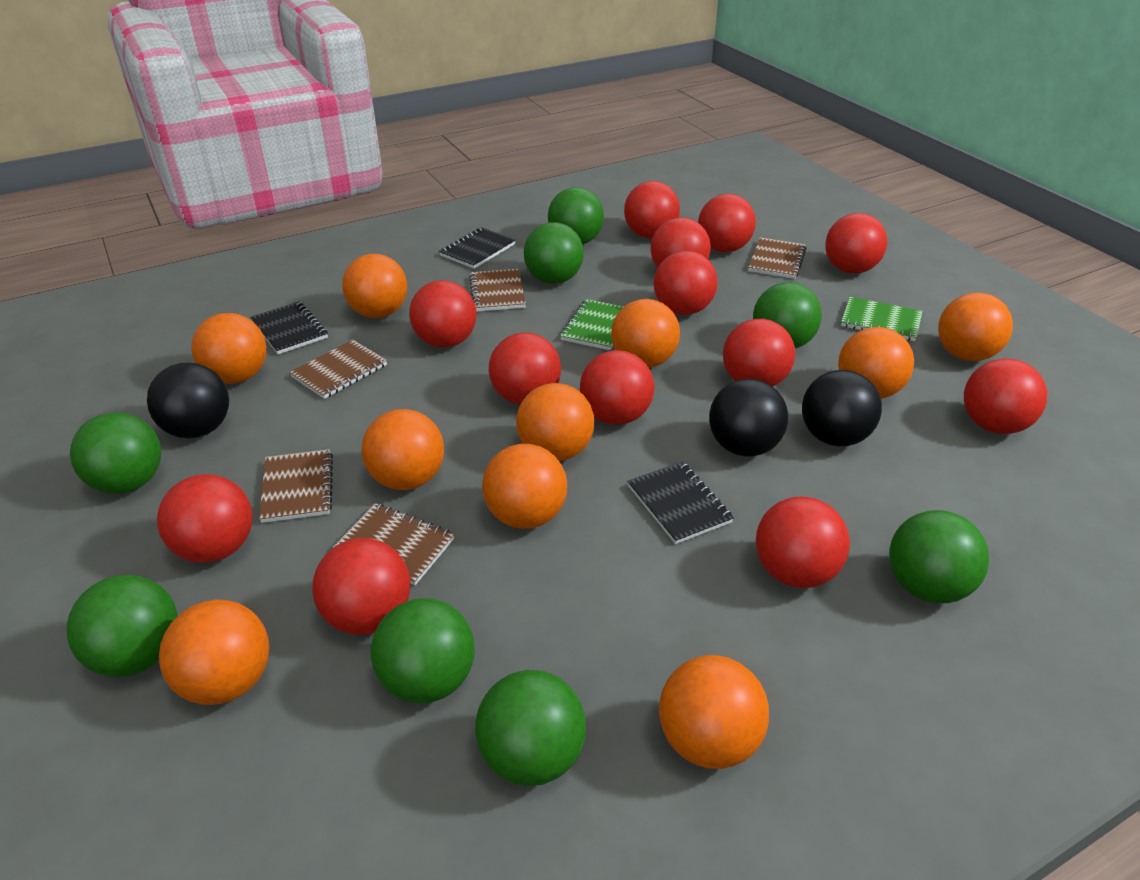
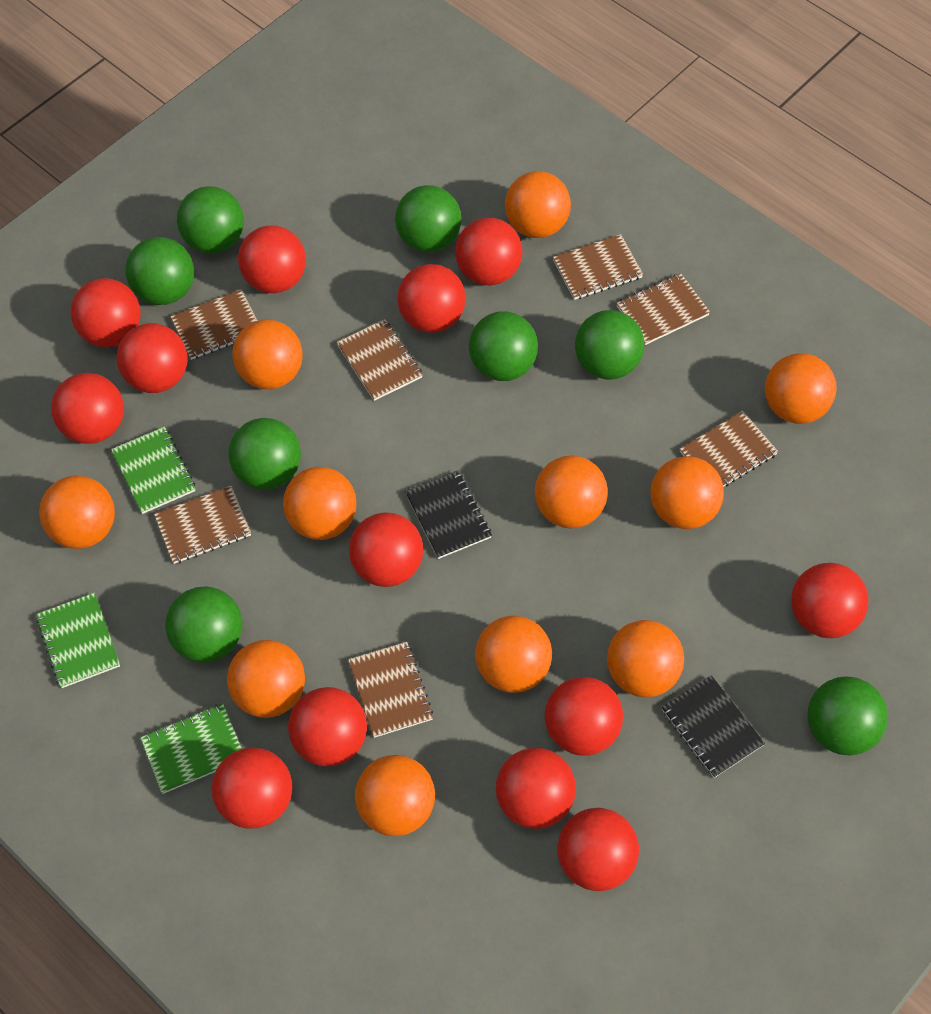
black ball: 3 -> 0
black notebook: 3 -> 2
brown notebook: 5 -> 7
green notebook: 2 -> 3
orange ball: 10 -> 11

